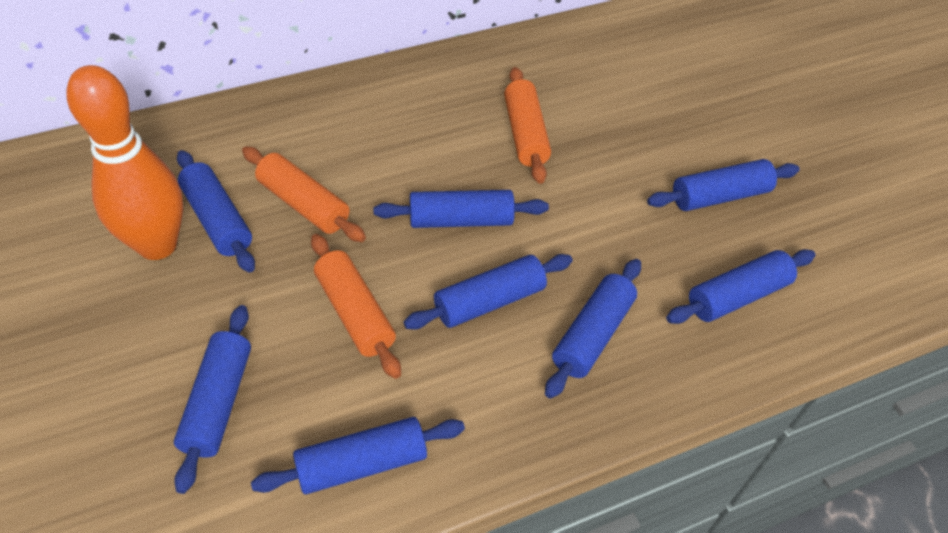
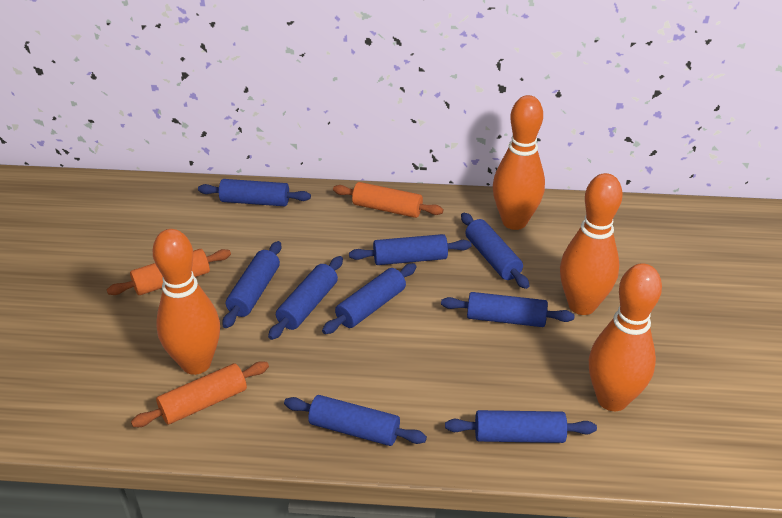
blue rolling pin: 8 -> 9
orange bowling pin: 1 -> 4

